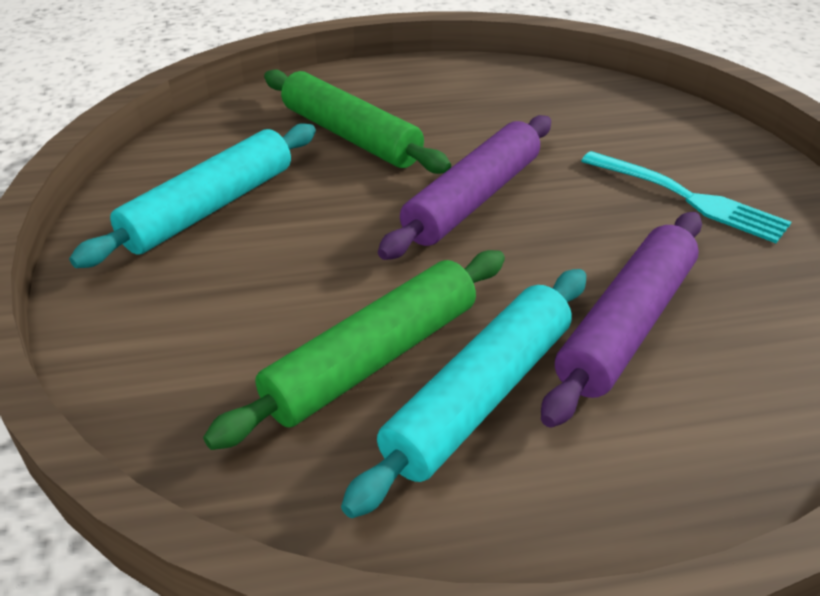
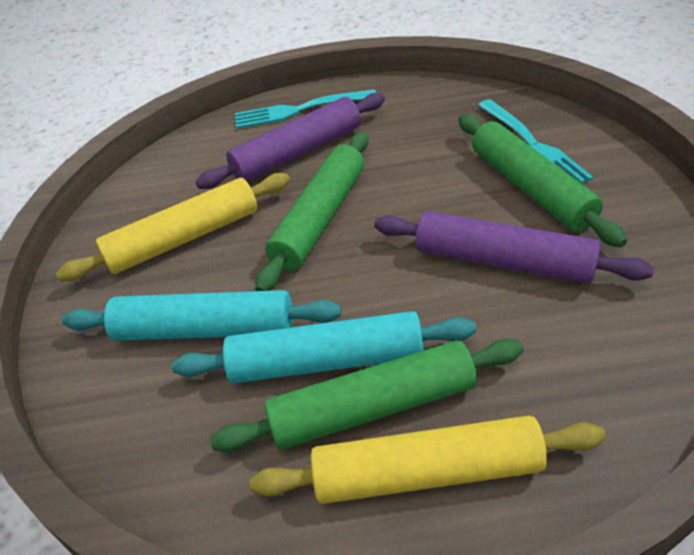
green rolling pin: 2 -> 3
turquoise fork: 1 -> 2
yellow rolling pin: 0 -> 2

